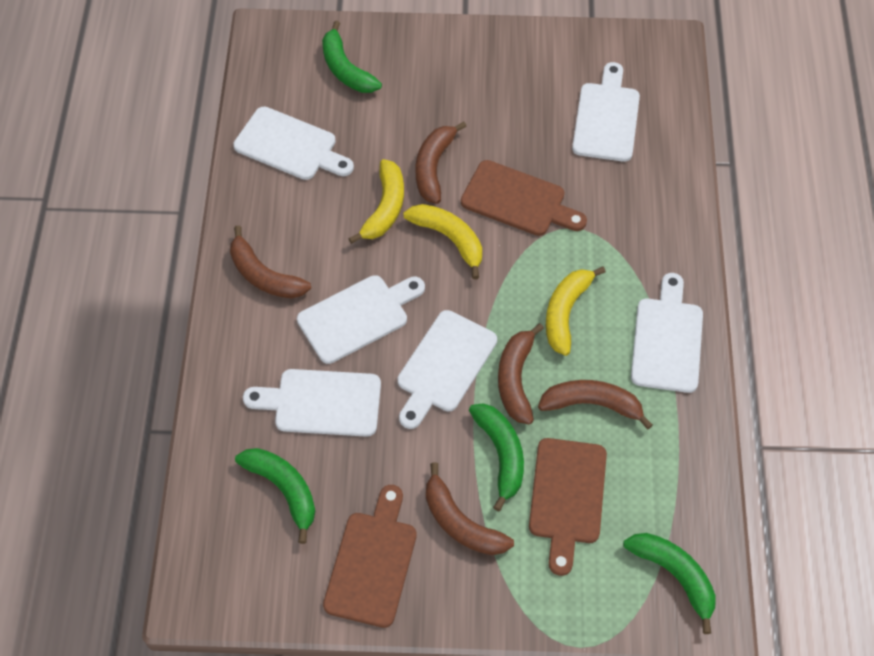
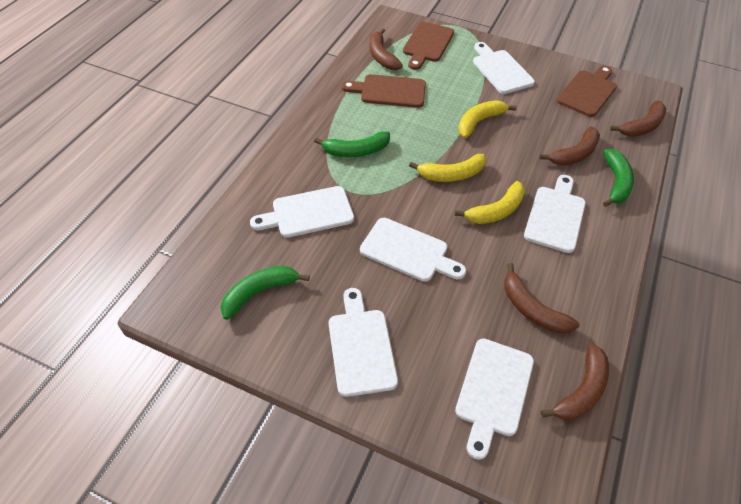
green banana: 4 -> 3

